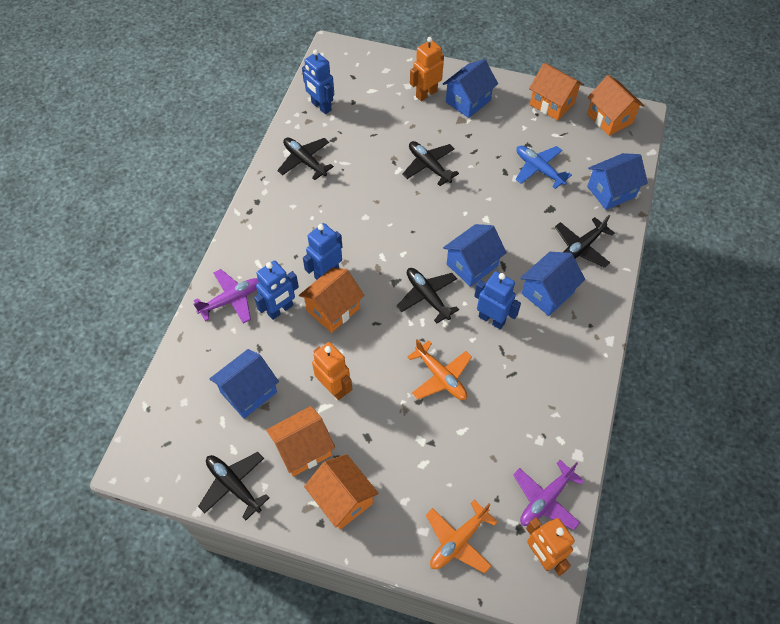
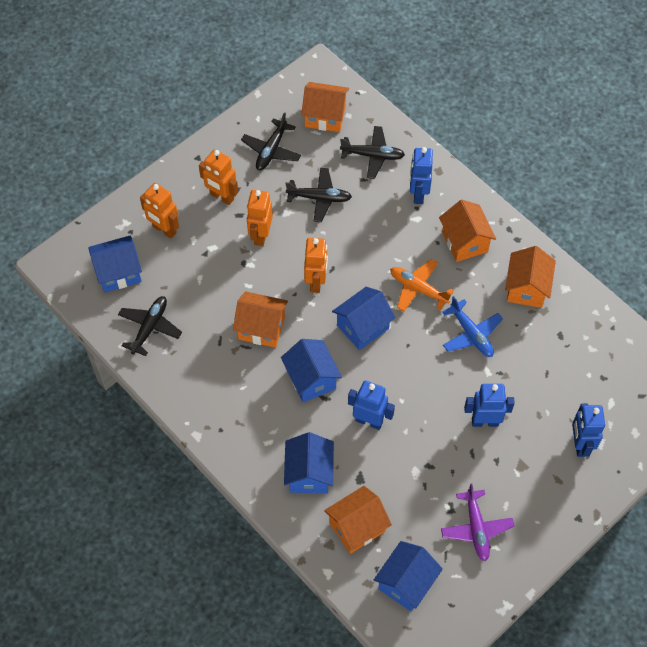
black plane: 5 -> 4
orange plane: 2 -> 1
orange robot: 3 -> 4
purple plane: 2 -> 1

